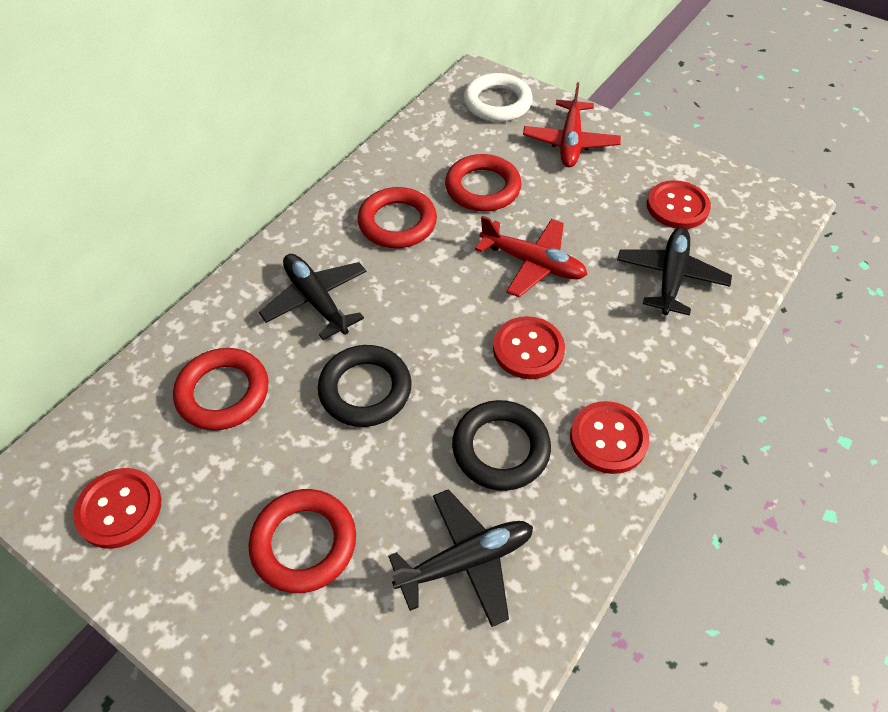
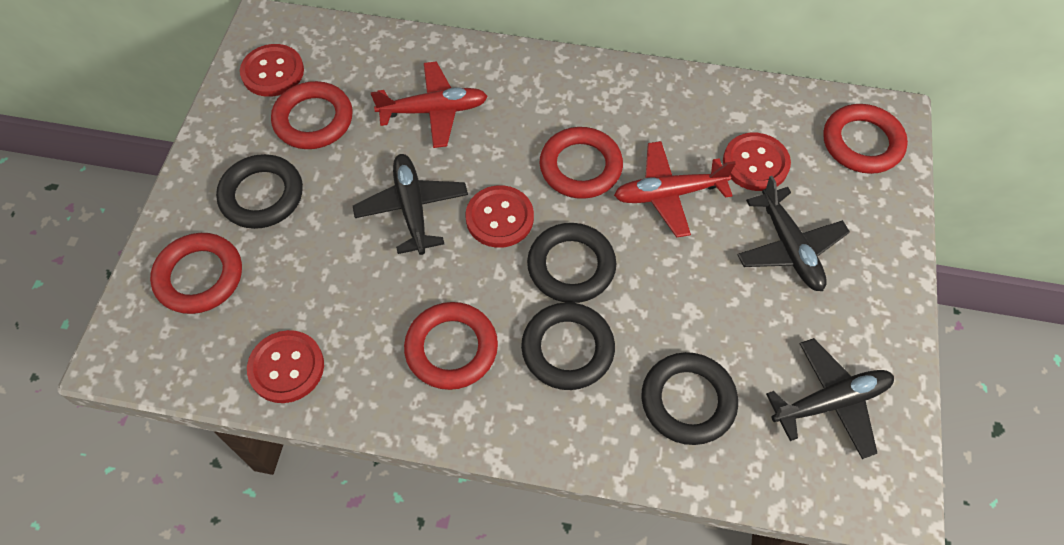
black ring: 2 -> 4
red ring: 4 -> 5
white ring: 1 -> 0

